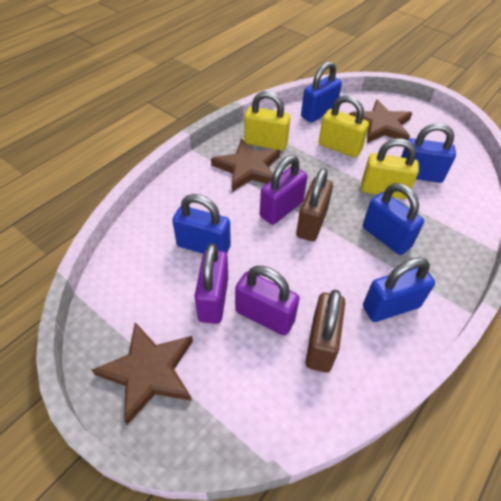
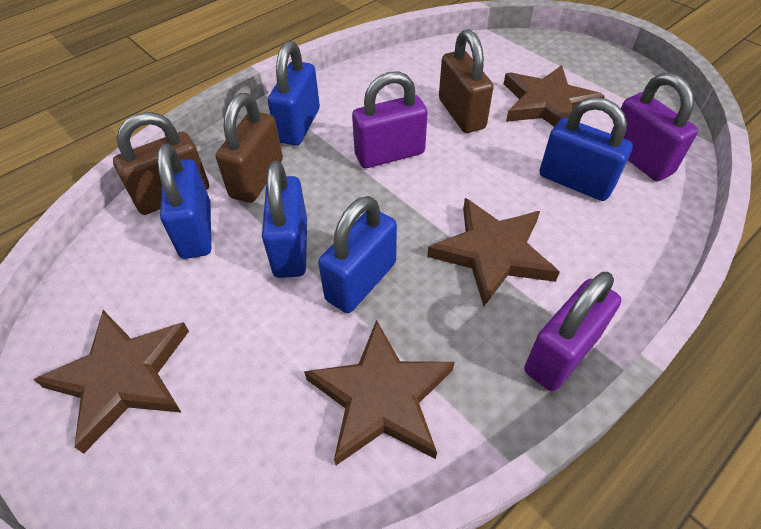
brown padlock: 2 -> 3
brown star: 3 -> 4
yellow padlock: 3 -> 0

